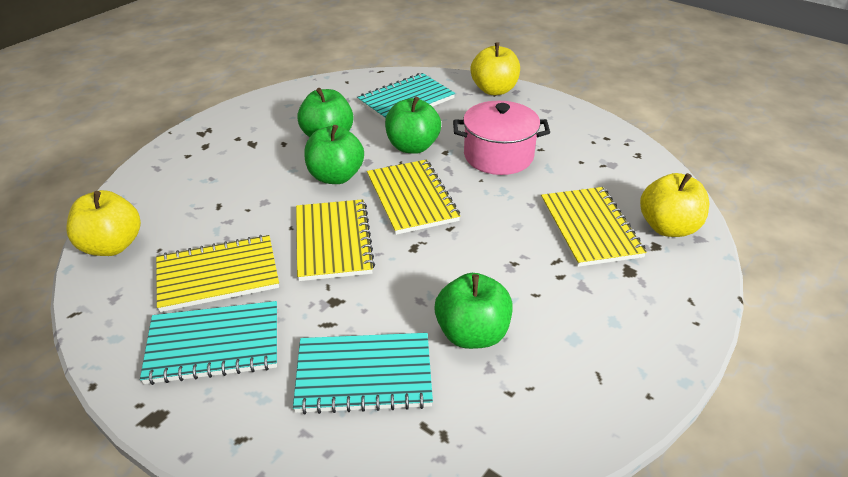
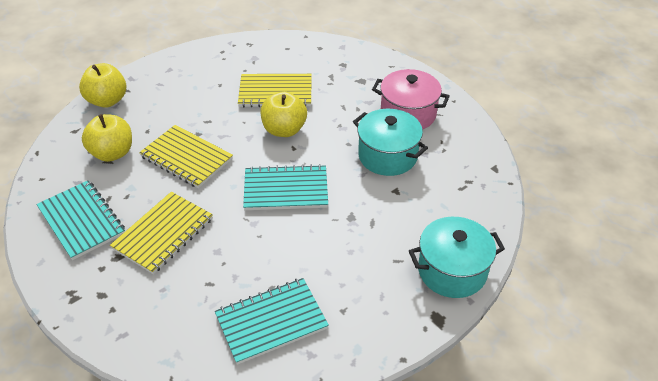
green apple: 4 -> 0
turquoise pot: 0 -> 2
yellow notebook: 4 -> 3

